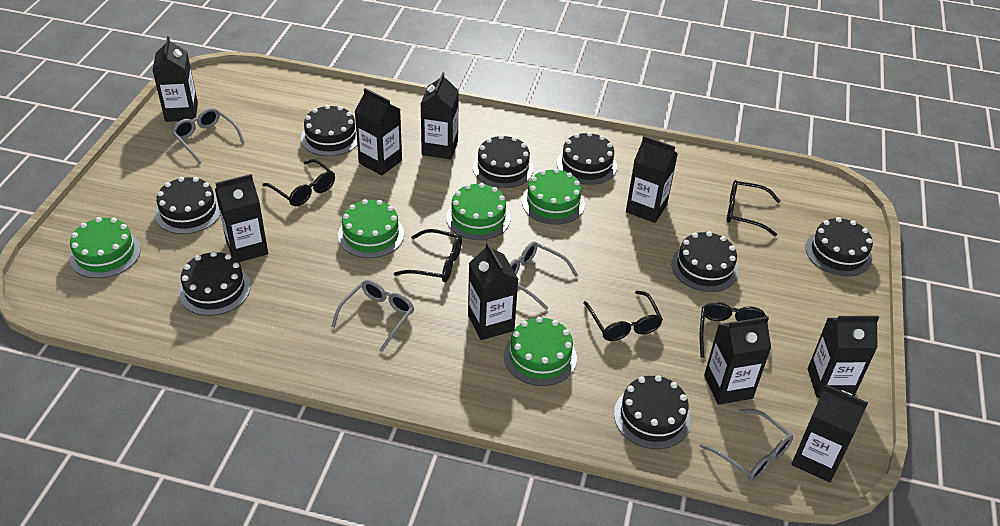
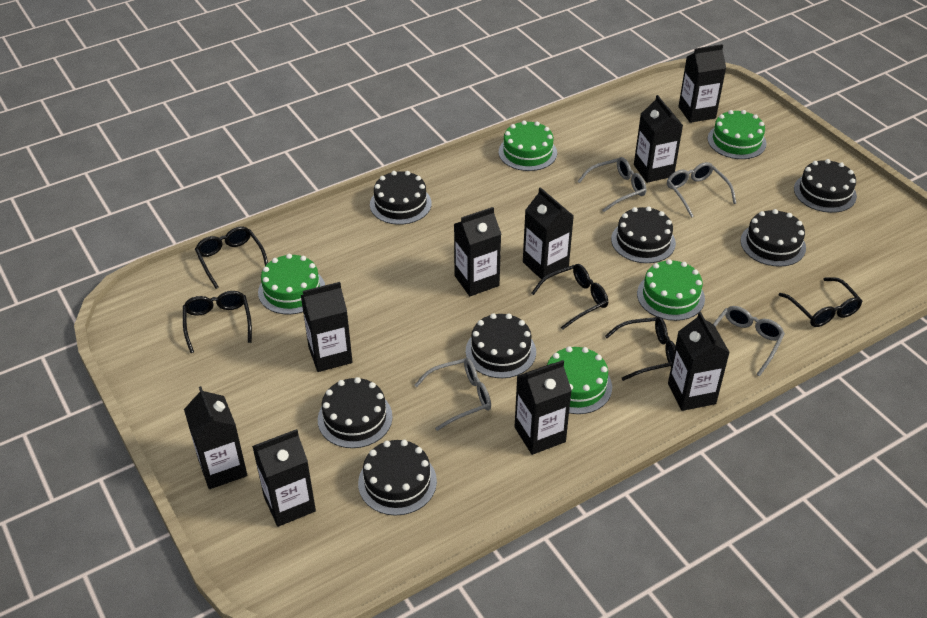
black cake: 8 -> 7

